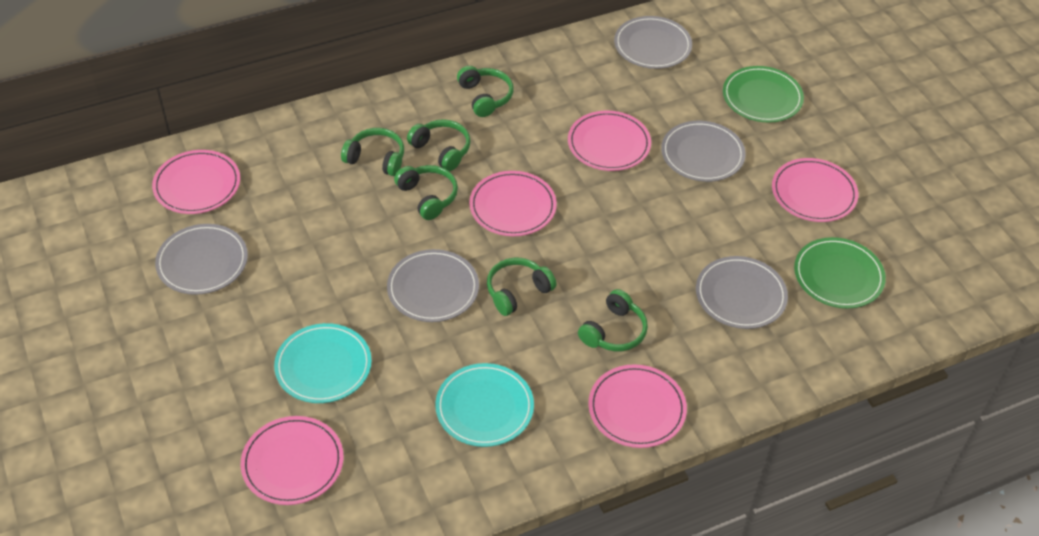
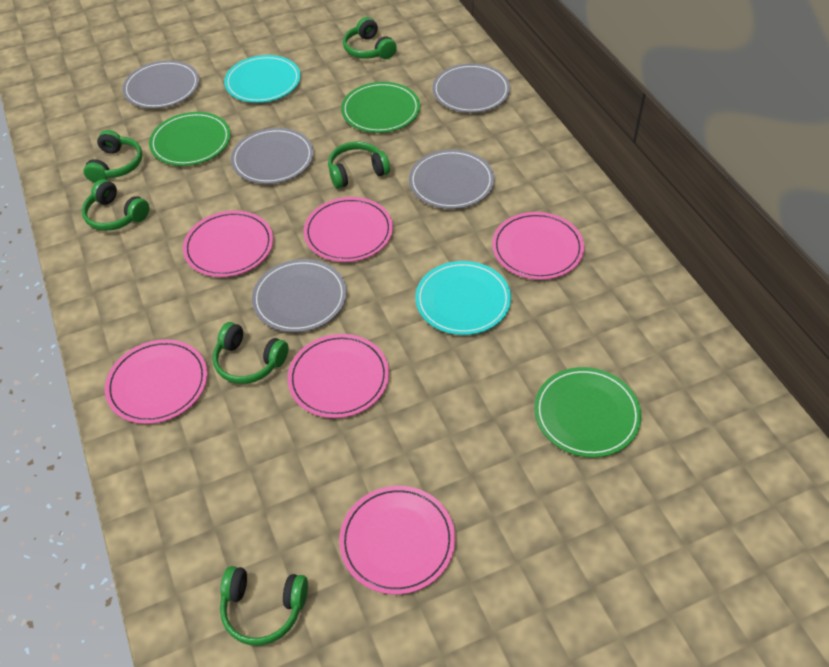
green plate: 2 -> 3

